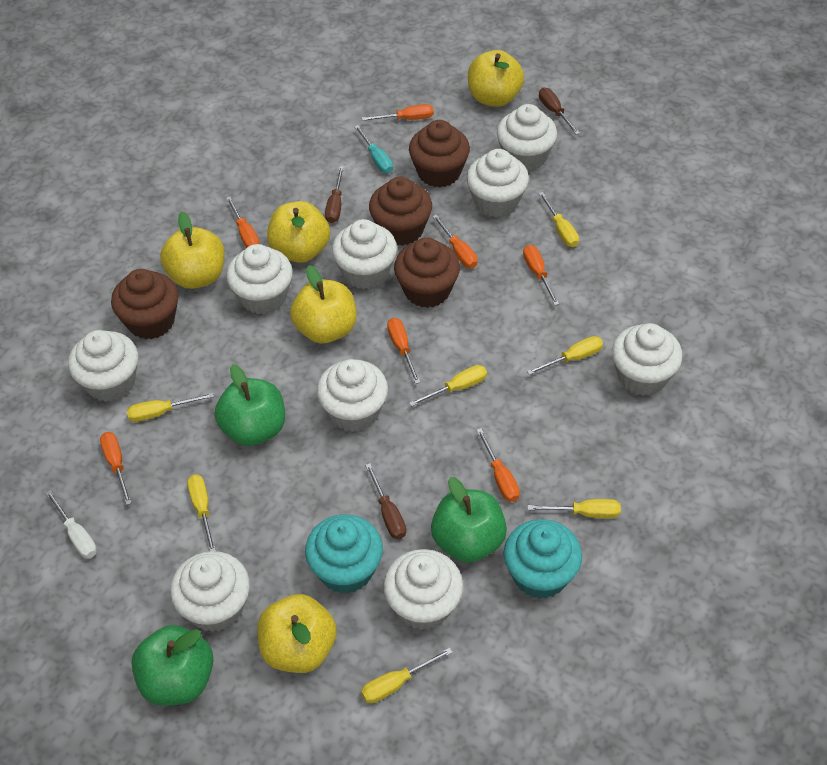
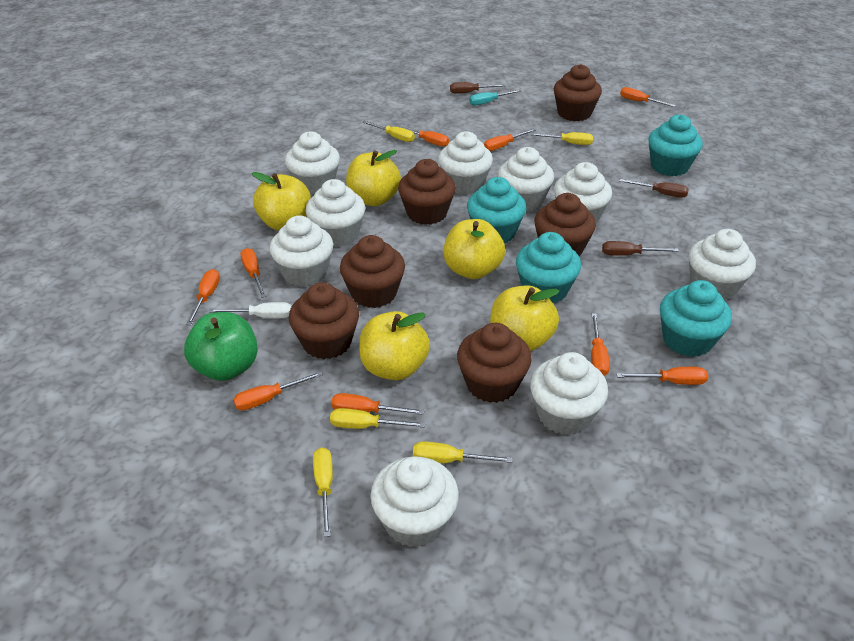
brown cupcake: 4 -> 6
green apple: 3 -> 1
orange screwdriver: 7 -> 9
turquoise cupcake: 2 -> 4
yellow screwdriver: 7 -> 5

